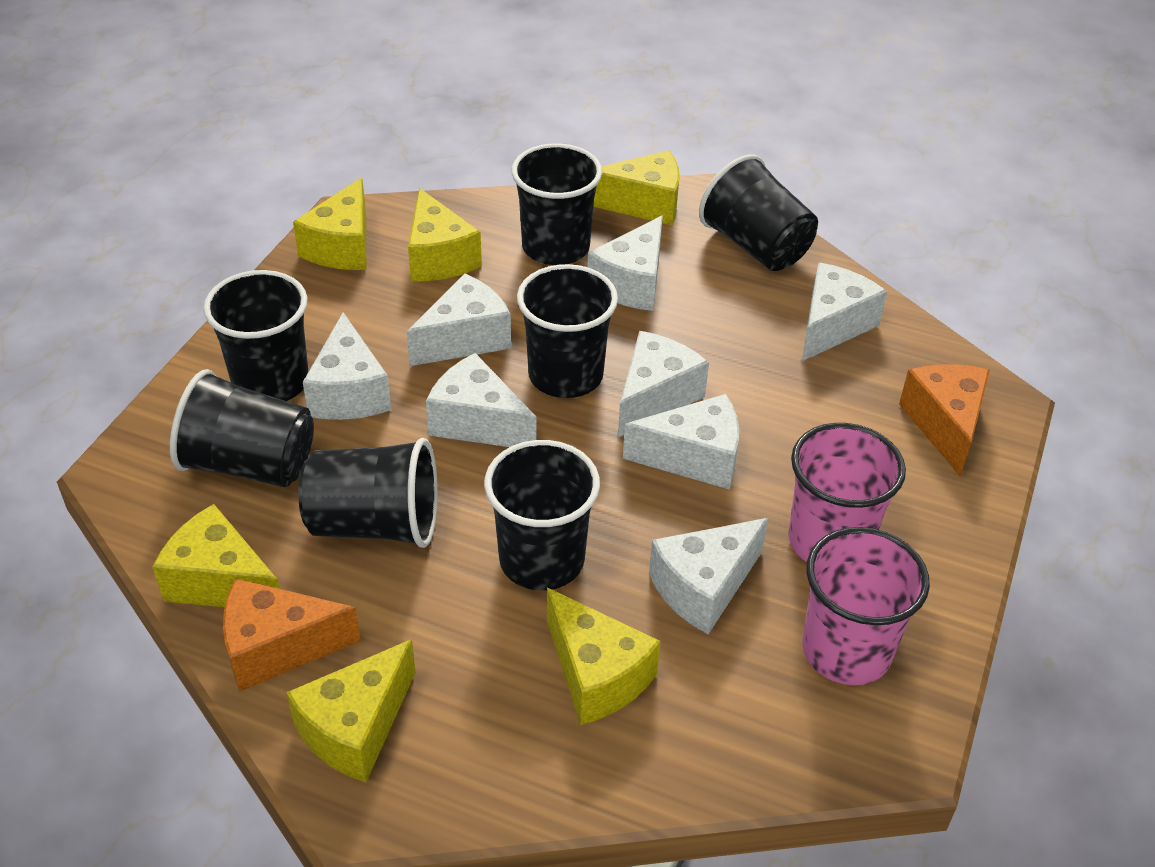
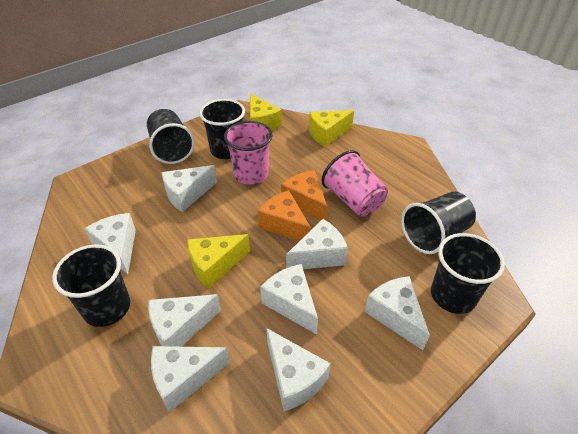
black cup: 7 -> 5
yellow cheese: 6 -> 3

